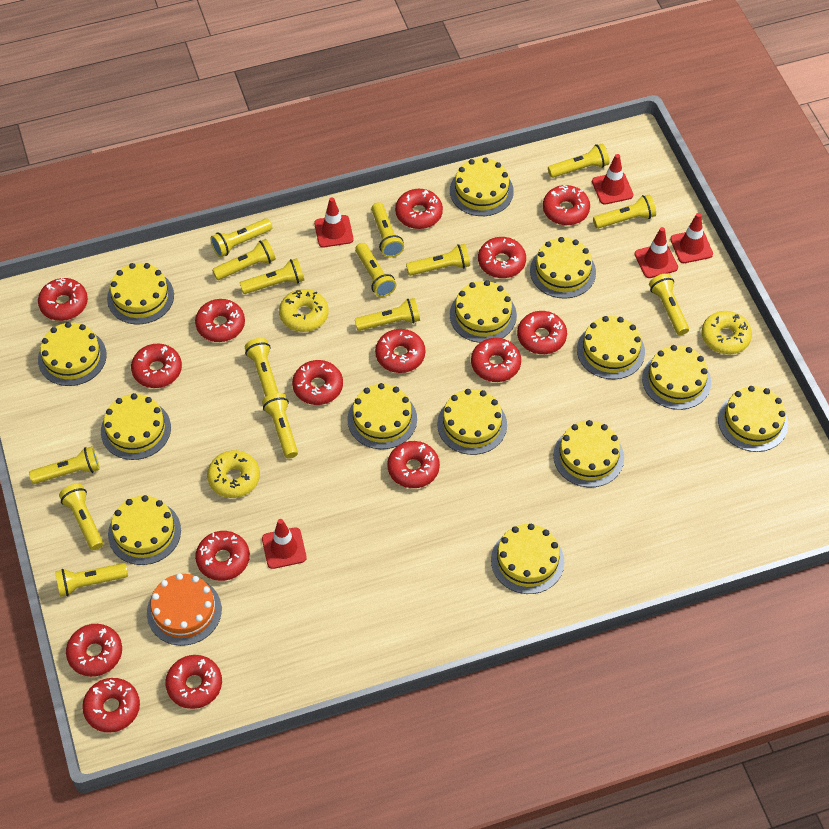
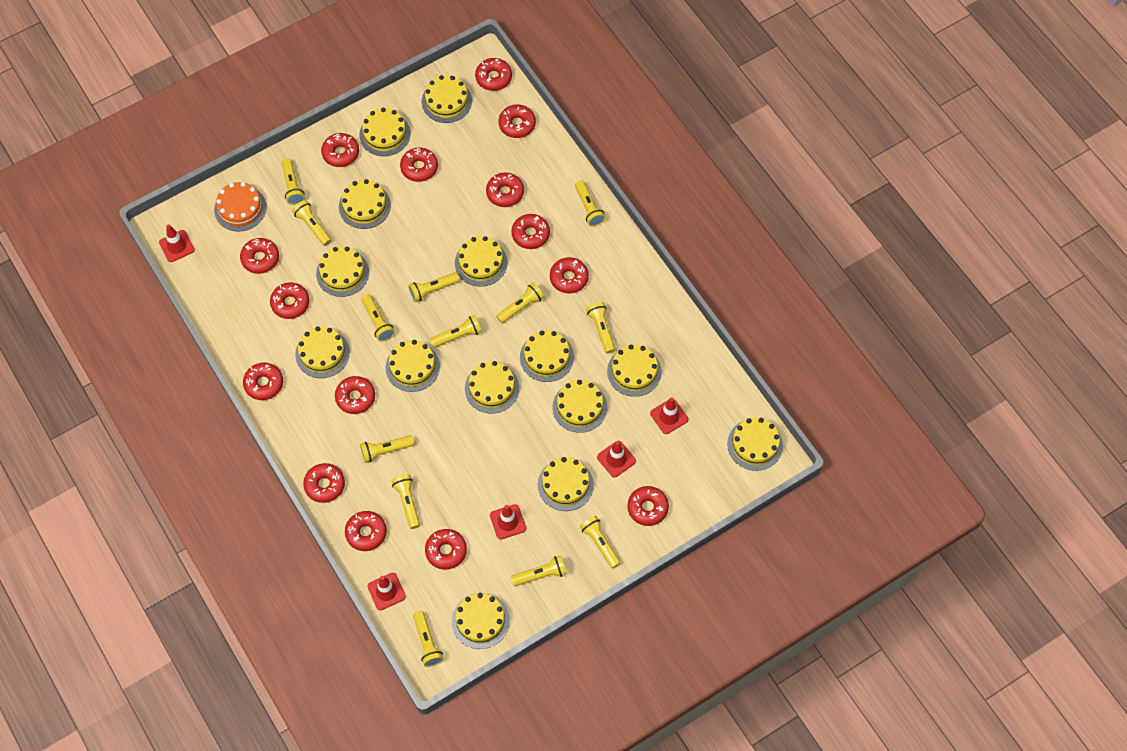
yellow donut: 3 -> 0
yellow flashlight: 15 -> 13

